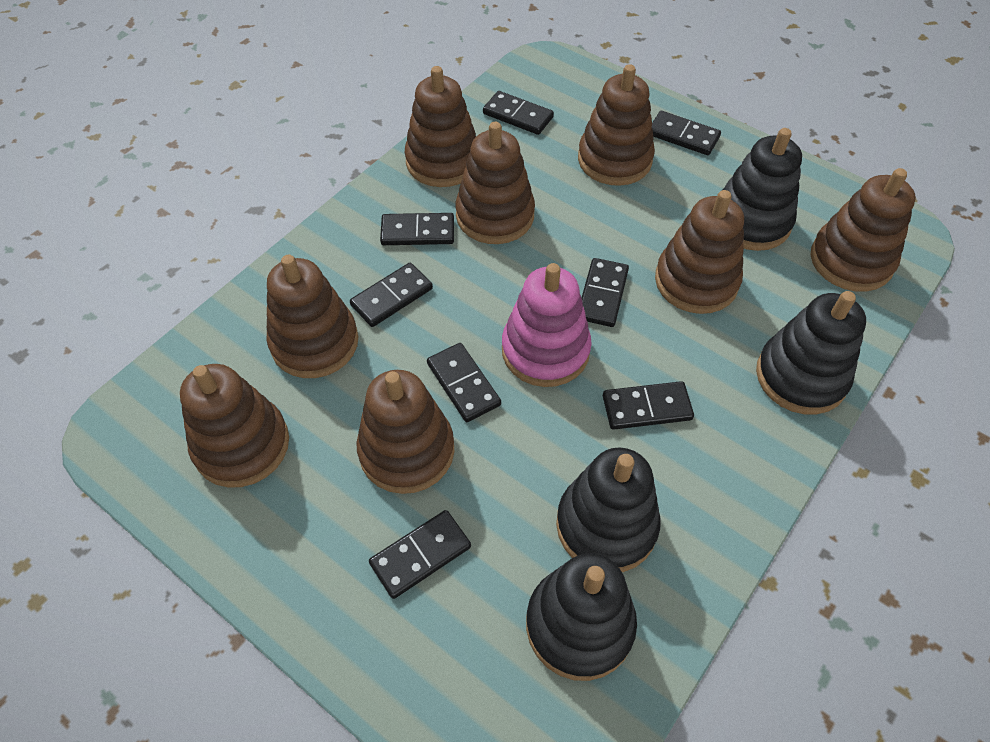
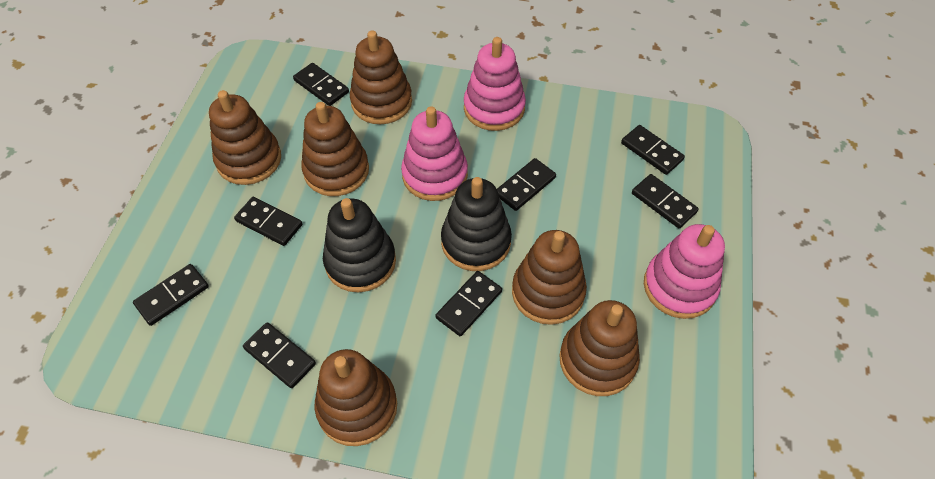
black stacking toy: 4 -> 2
brown stacking toy: 8 -> 6
pink stacking toy: 1 -> 3

